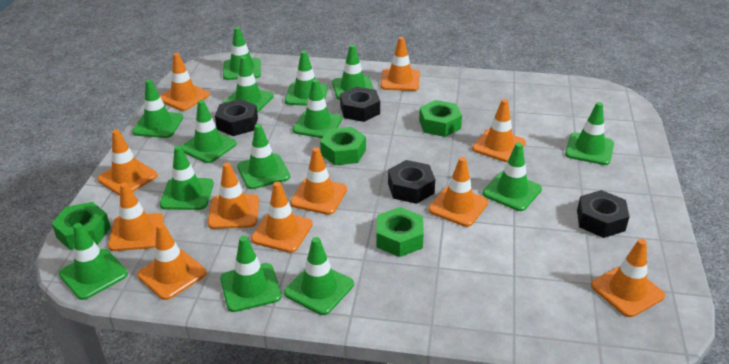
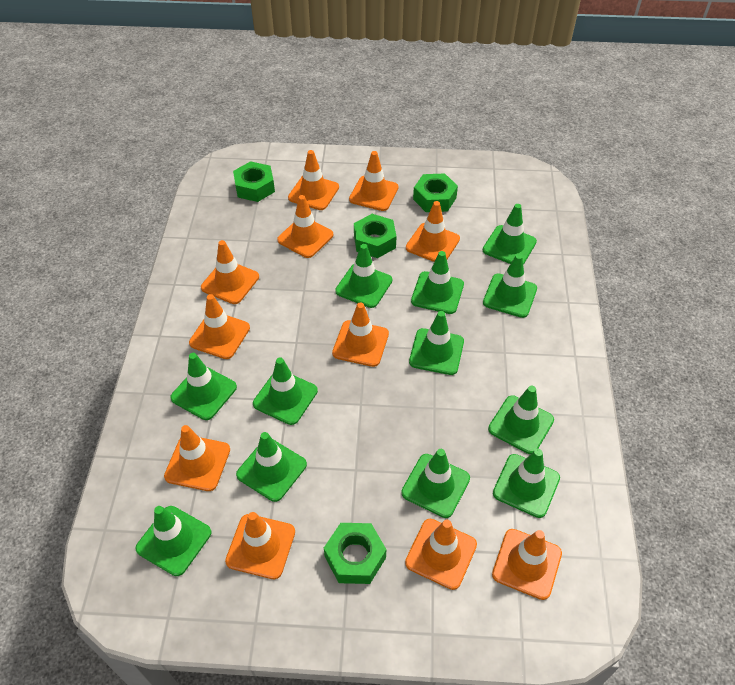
black nut: 4 -> 0
green traffic cone: 14 -> 12

